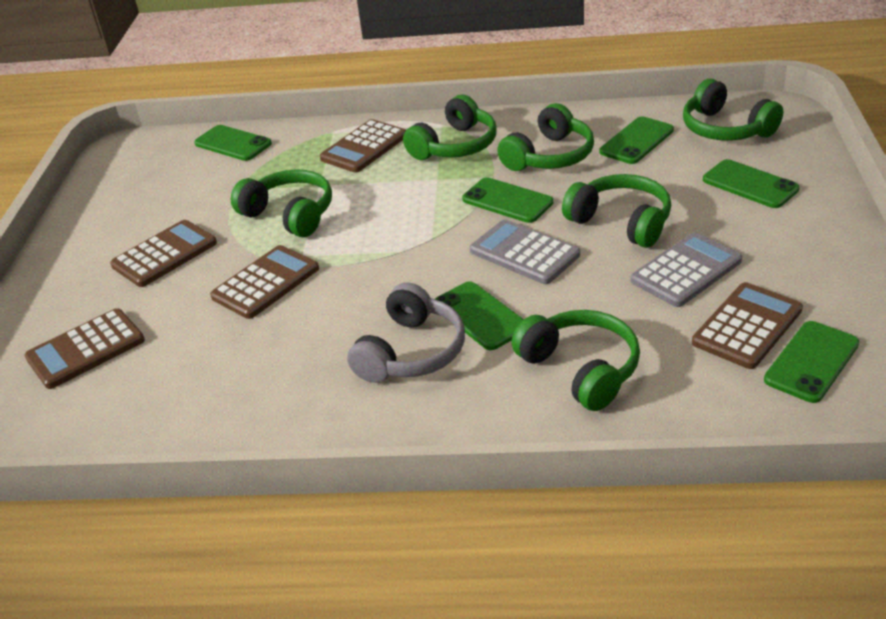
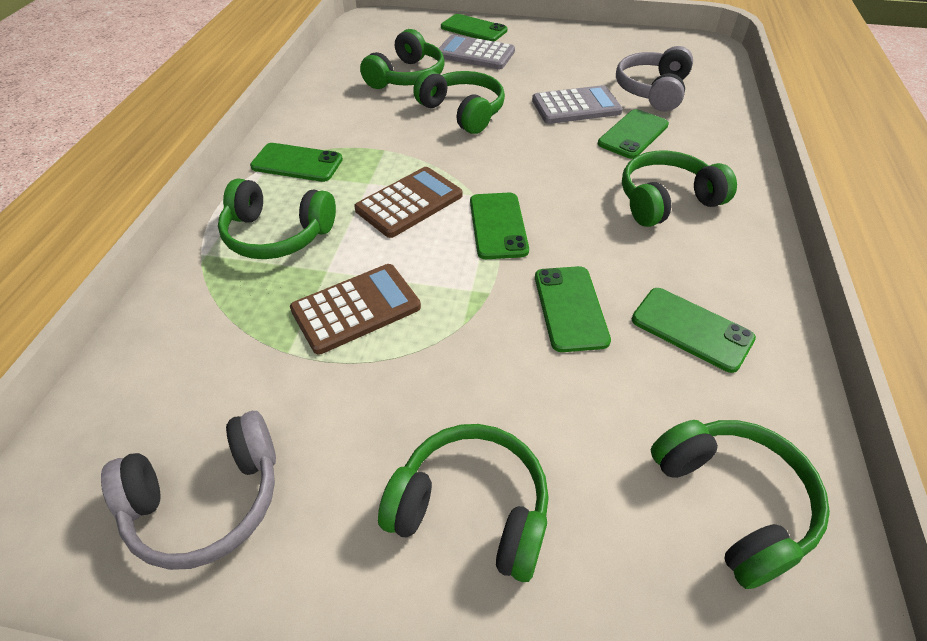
brown calculator: 5 -> 2
grey headphones: 1 -> 2

